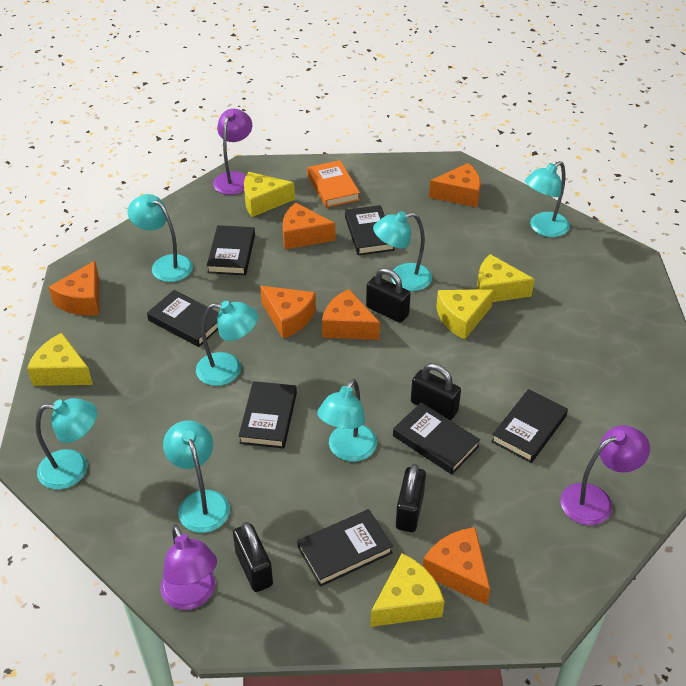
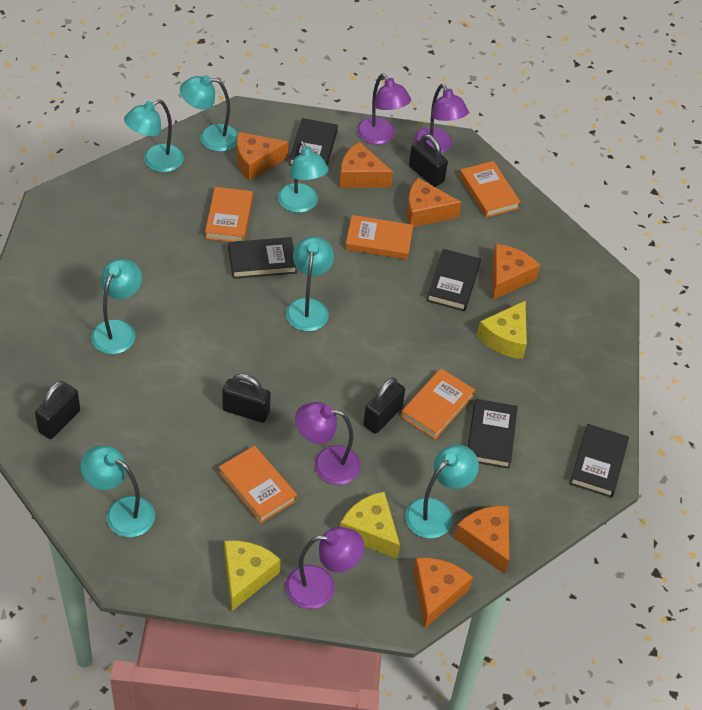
black book: 7 -> 5
orange book: 1 -> 5
purple lamp: 3 -> 4
yellow cheese: 5 -> 3

